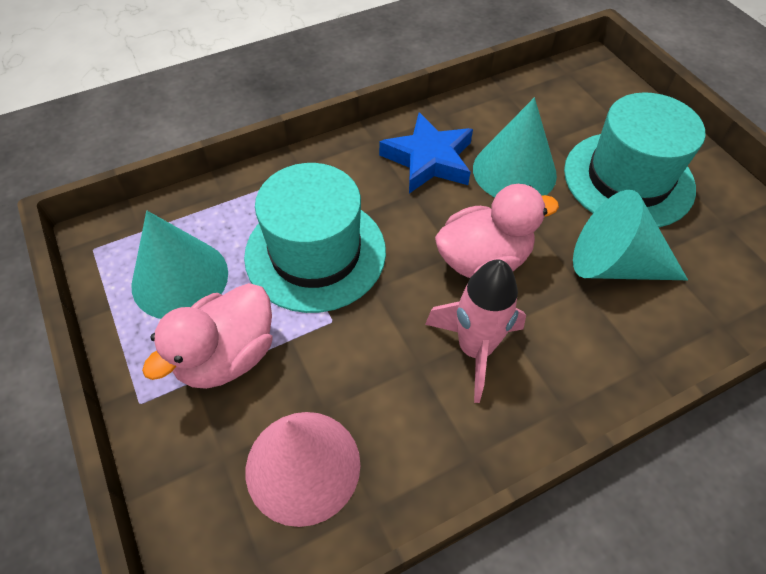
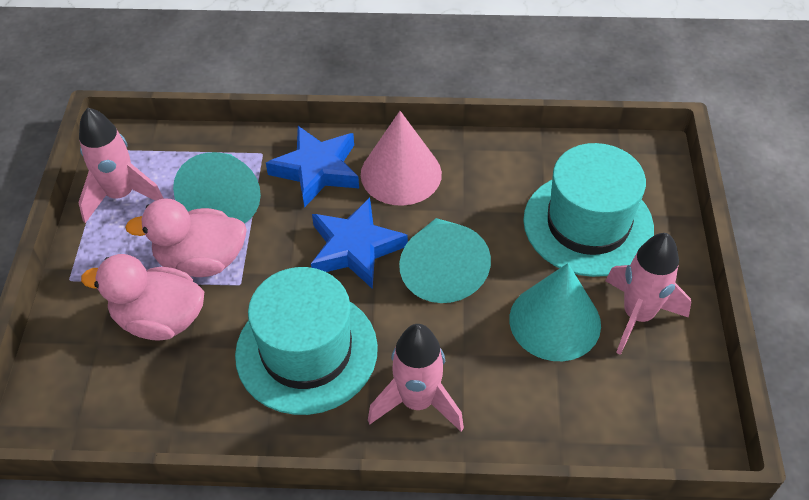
blue star: 1 -> 2
pink rocket: 1 -> 3

